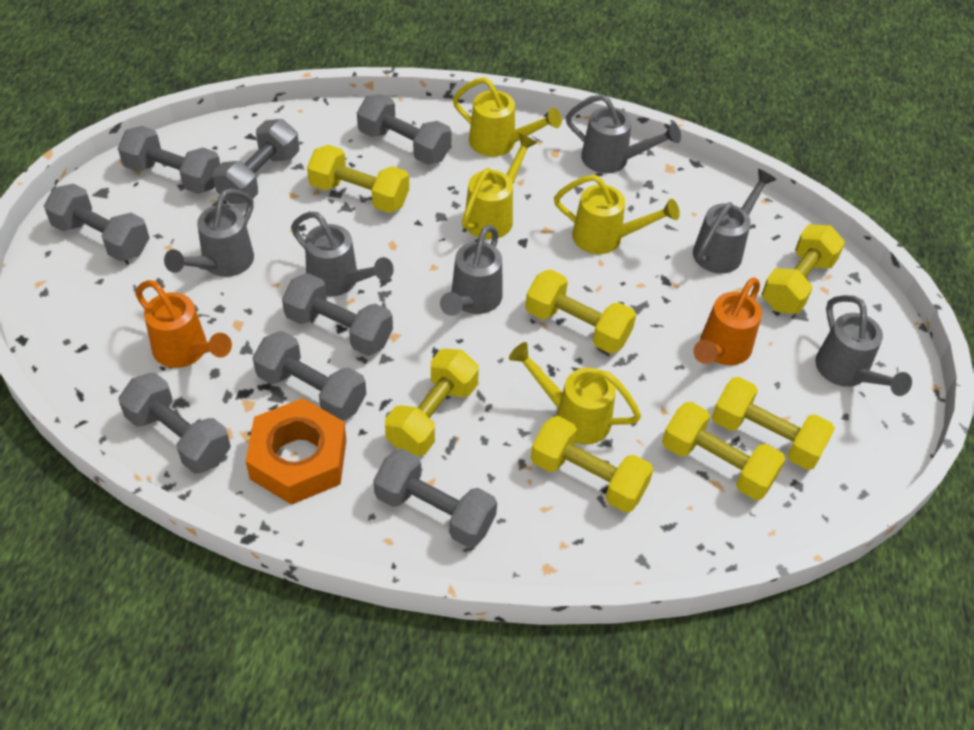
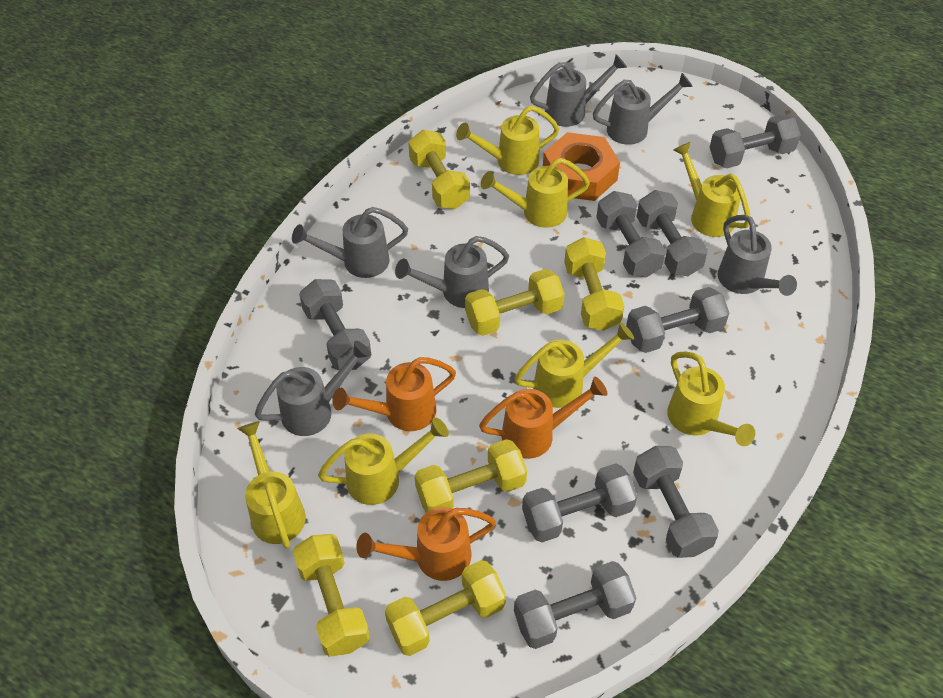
orange watering can: 2 -> 3
yellow dumbbell: 7 -> 6
yellow watering can: 4 -> 7

